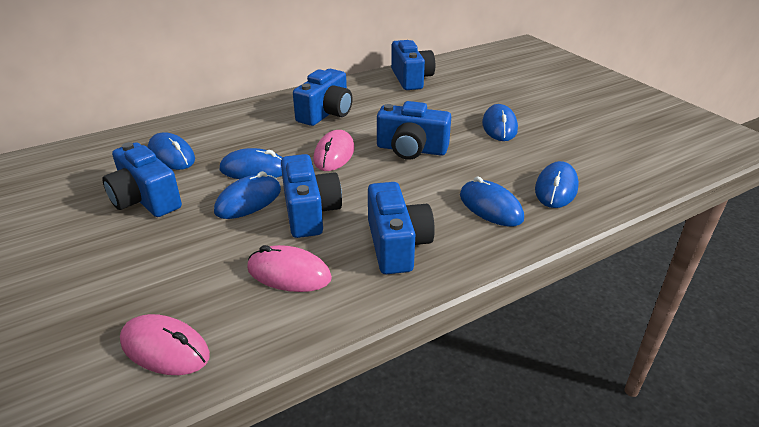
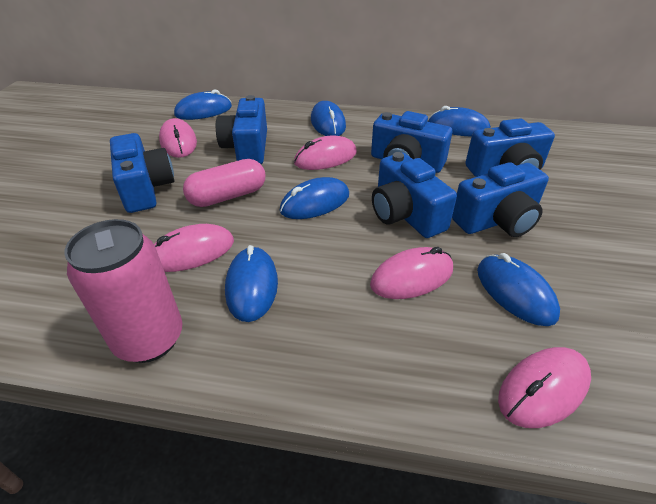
pink can: 0 -> 1
pink capsule: 0 -> 1
pink mouse: 3 -> 5

